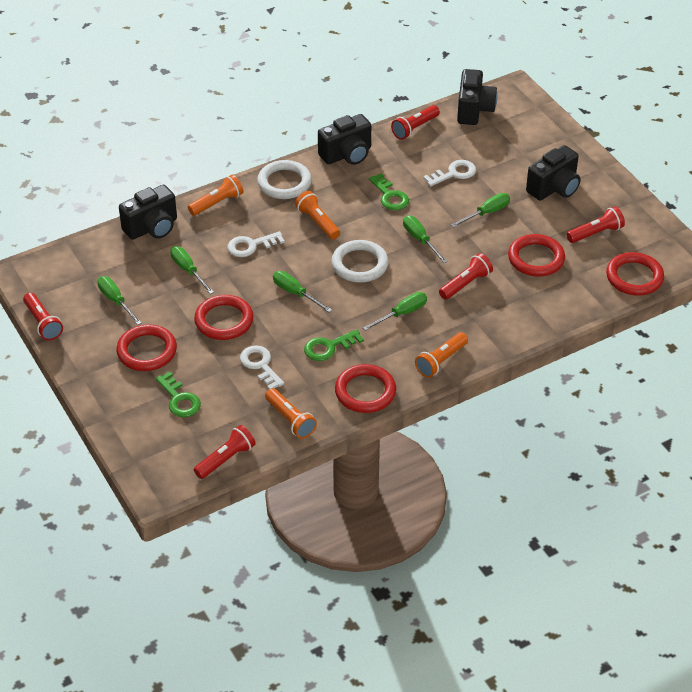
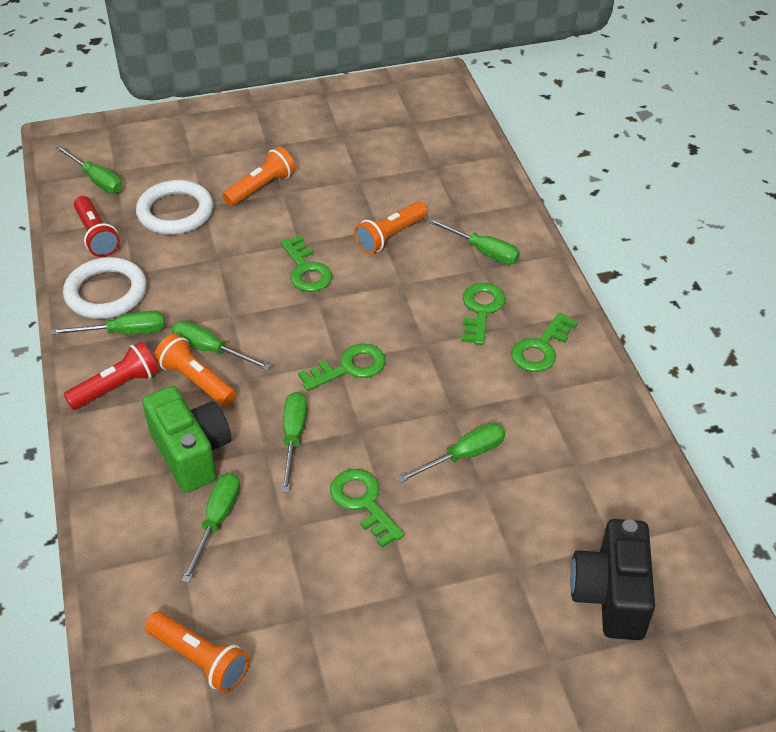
black camera: 4 -> 1
green camera: 0 -> 1
green key: 3 -> 5
green screwdriver: 6 -> 7
red flashlight: 5 -> 2
red ring: 5 -> 0
white key: 3 -> 0

